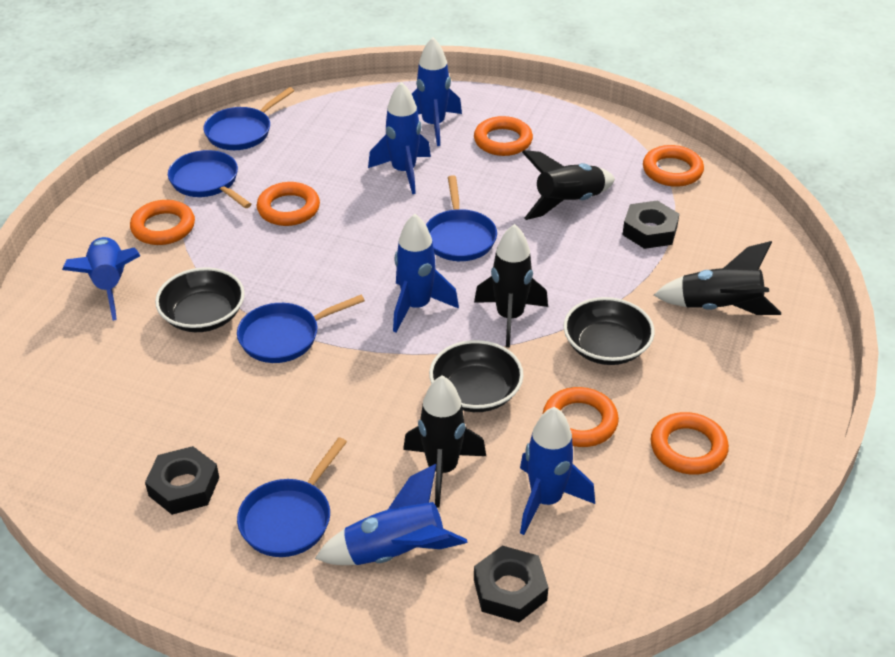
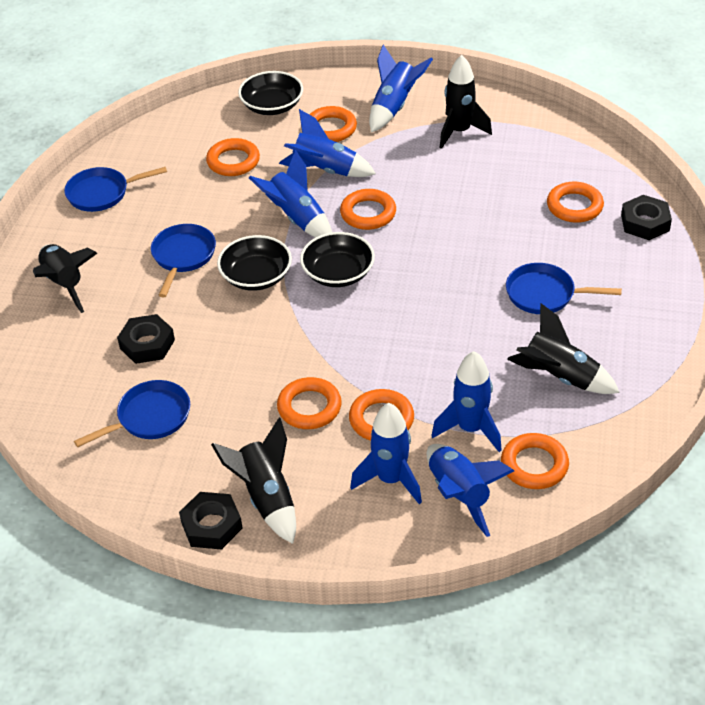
blue pan: 5 -> 4
orange ring: 6 -> 7

